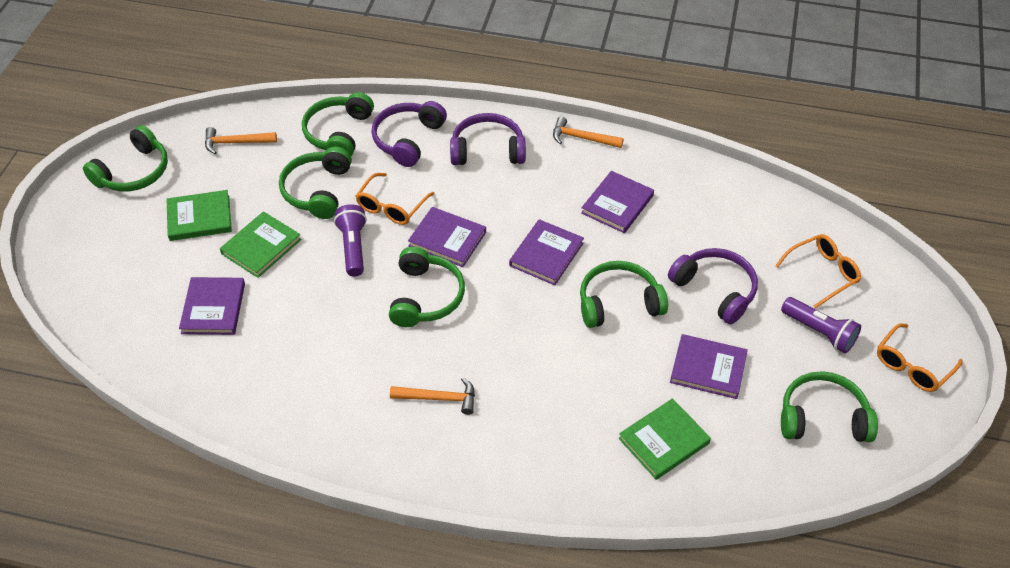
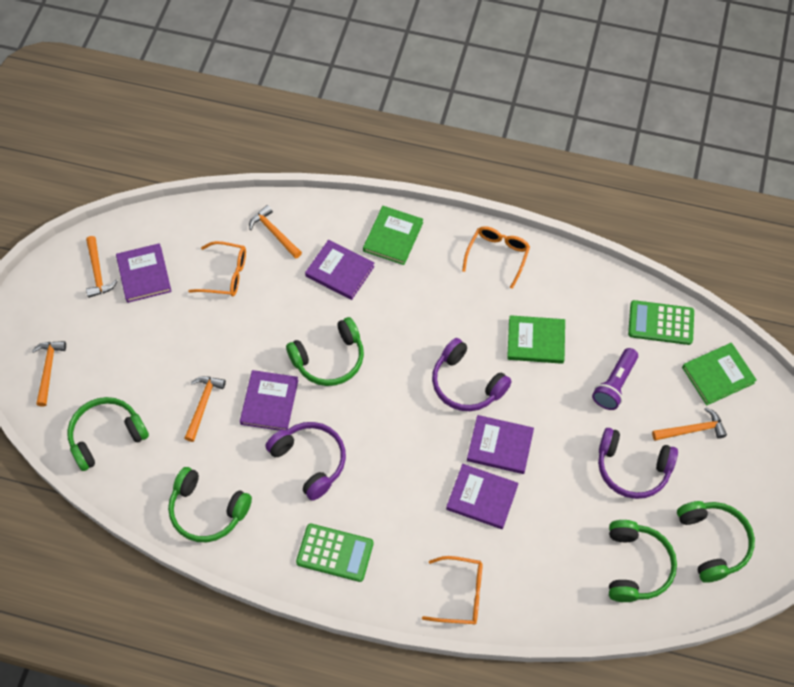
green calculator: 0 -> 2
green headphones: 6 -> 5
orange hammer: 3 -> 5
purple flashlight: 2 -> 1

